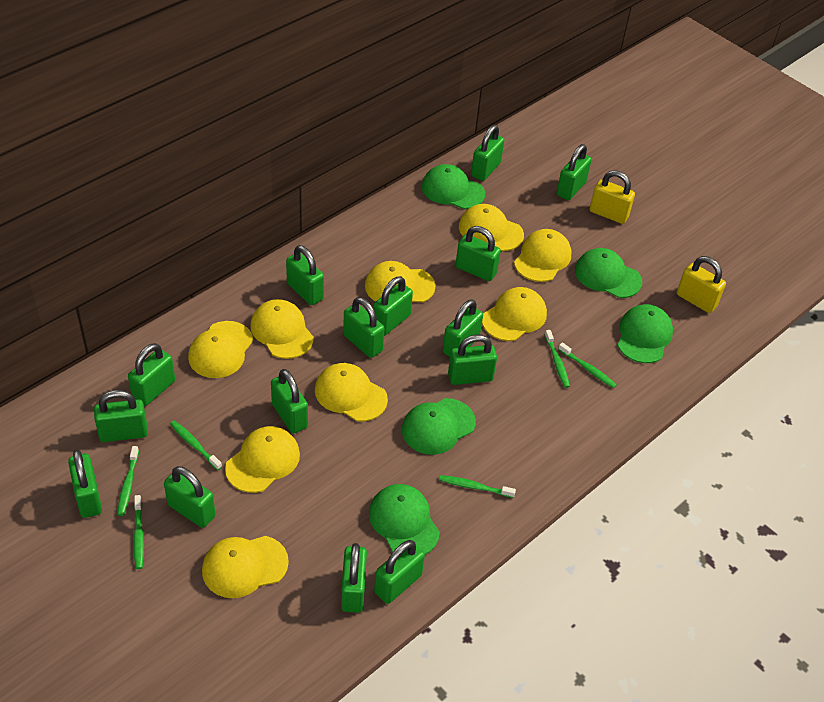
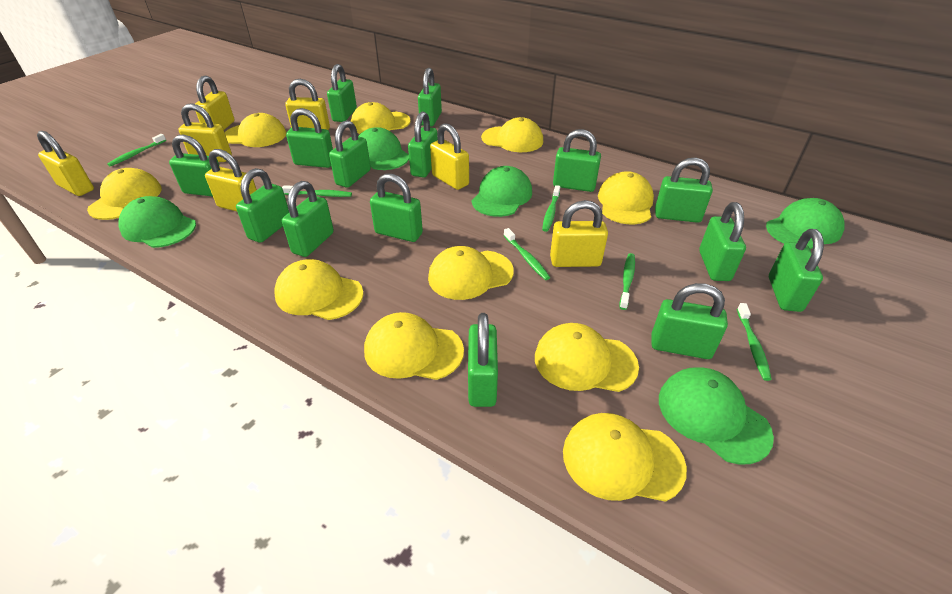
yellow cap: 9 -> 10
yellow padlock: 2 -> 7

